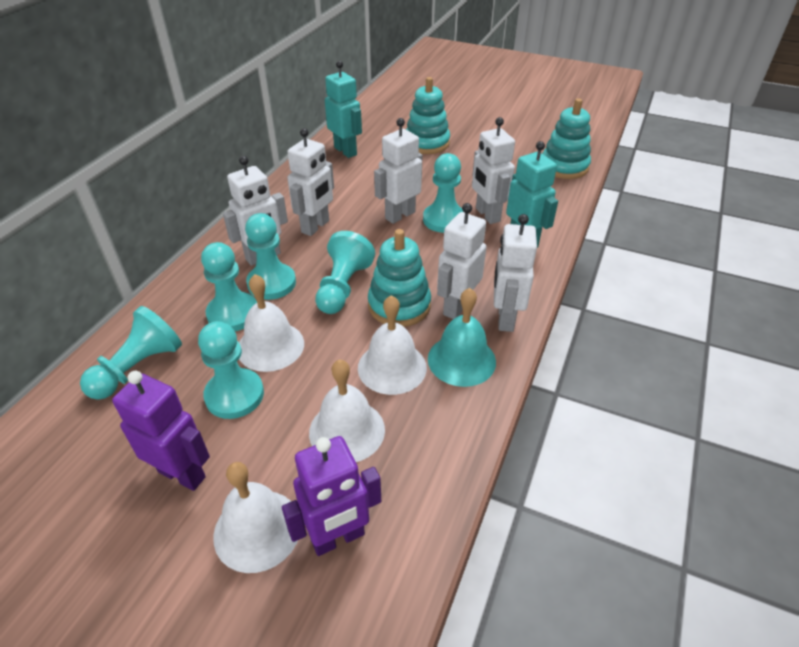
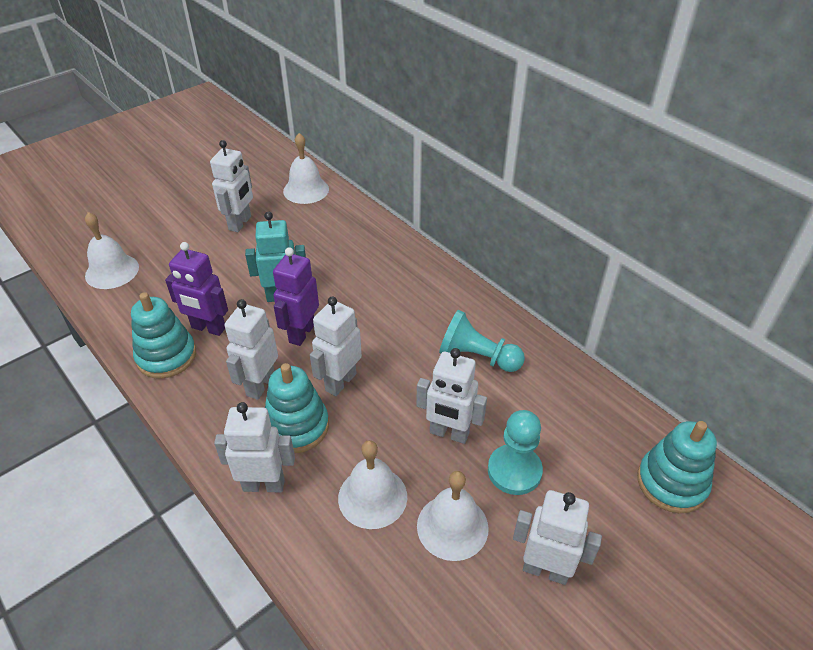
turquoise bell: 1 -> 0
turquoise pawn: 6 -> 2
turquoise robot: 2 -> 1

